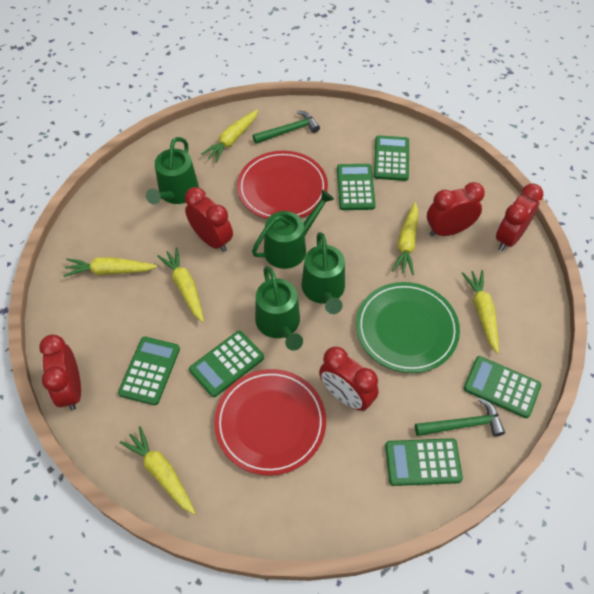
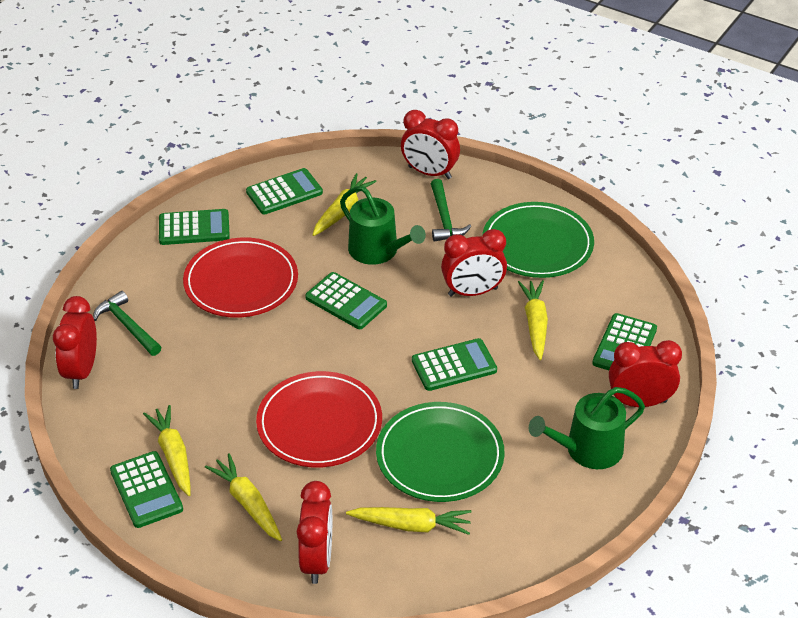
green plate: 1 -> 2
green watering can: 4 -> 2
yellow carrot: 6 -> 5

